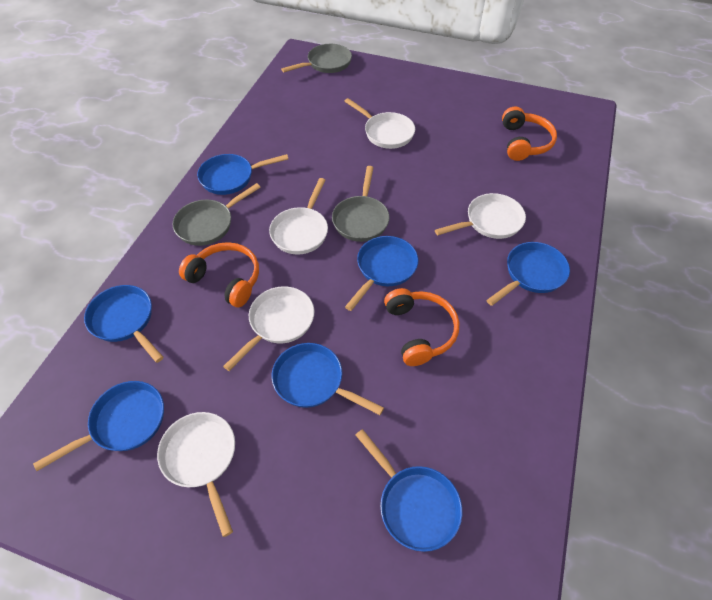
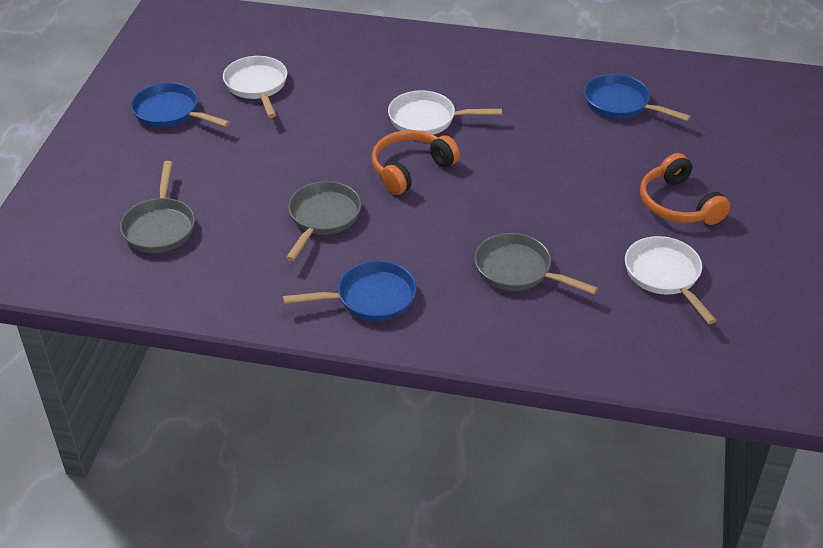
blue pan: 7 -> 3
orange headphones: 3 -> 2
white pan: 5 -> 3

